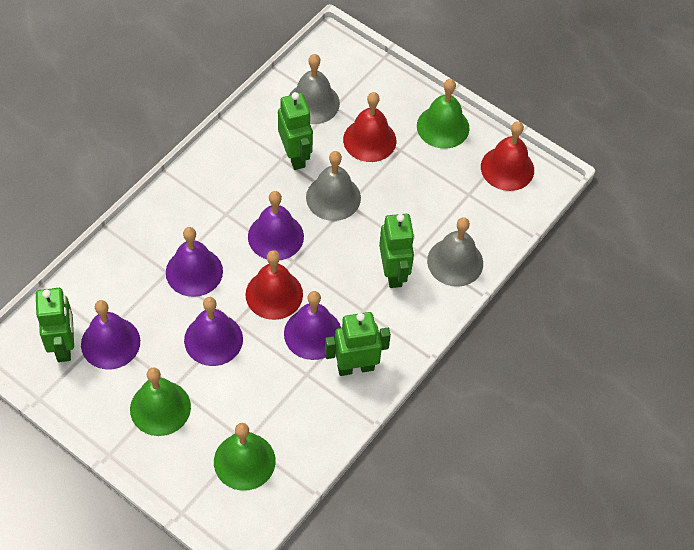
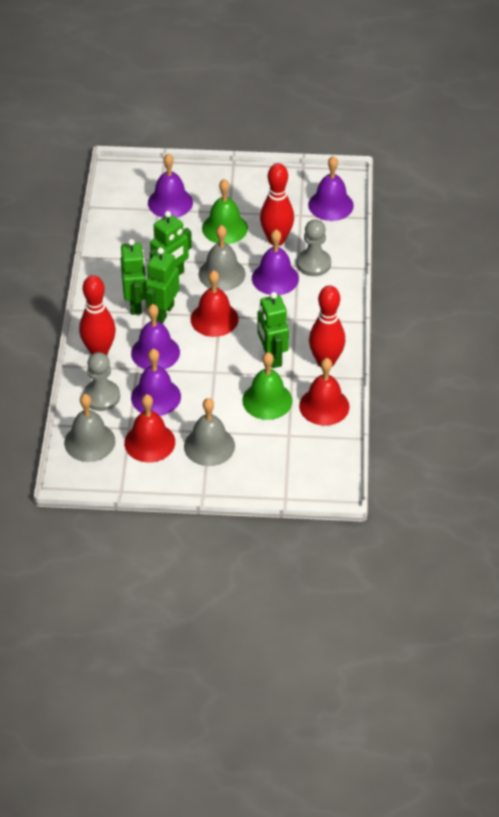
green bell: 3 -> 2
grey pawn: 0 -> 2
red bowling pin: 0 -> 3

